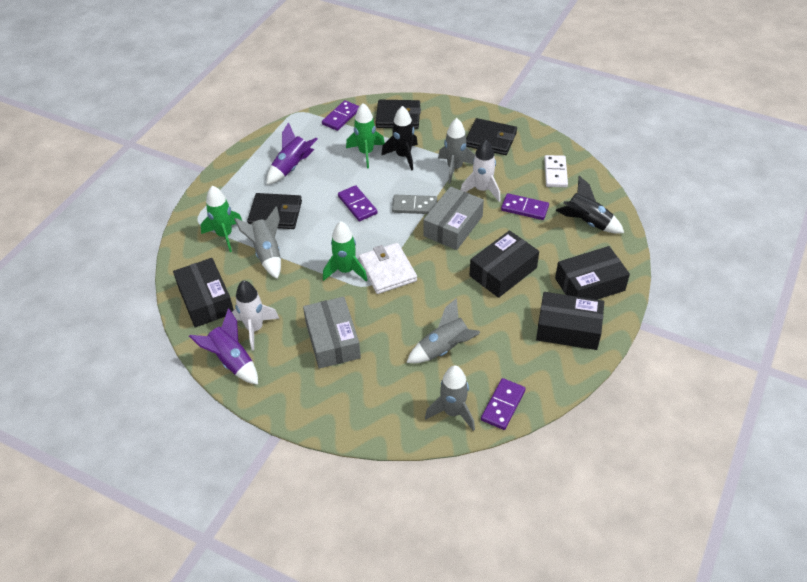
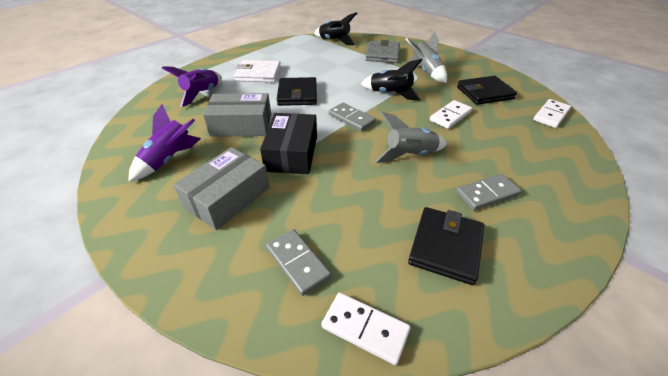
black box: 4 -> 1
green rocket: 3 -> 0
grey domino: 1 -> 3
grey rocket: 4 -> 2
grey wallet: 0 -> 1
purple domino: 4 -> 0
white domino: 1 -> 3
white rocket: 2 -> 0

